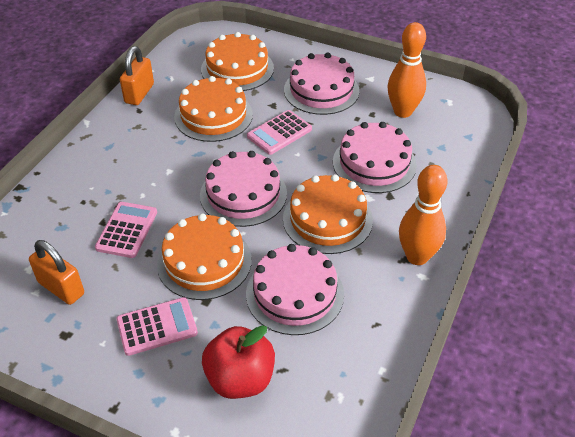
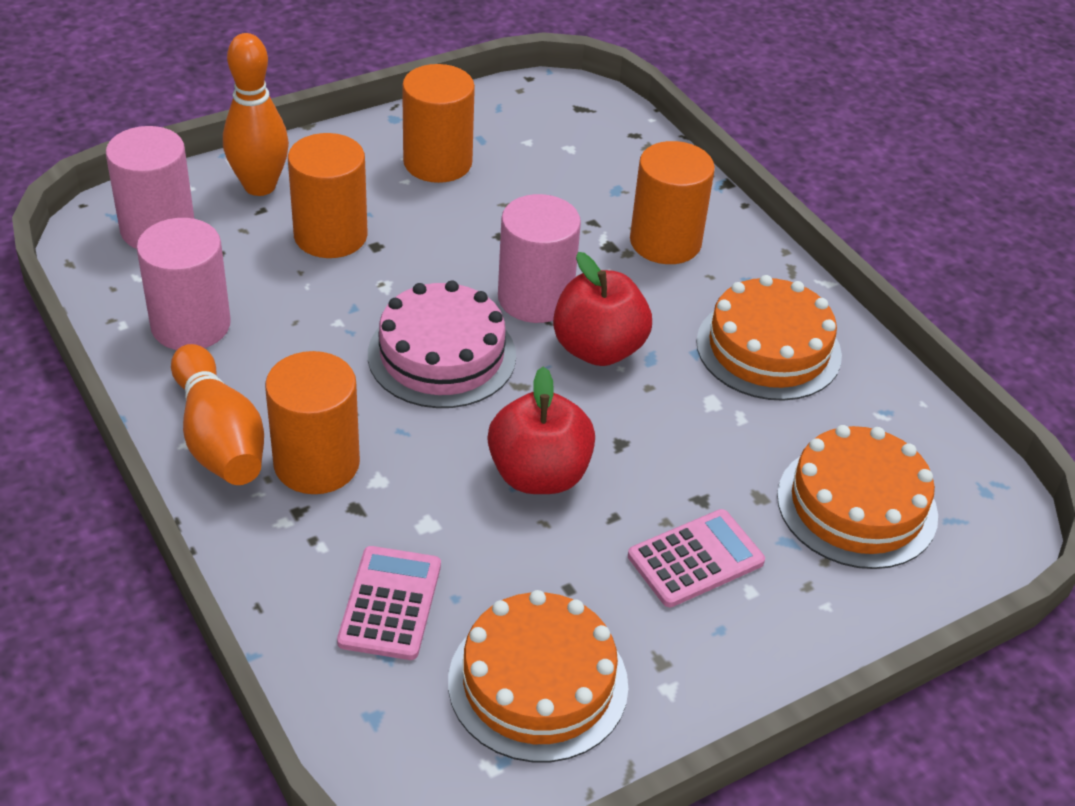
orange cake: 4 -> 3
orange cylinder: 0 -> 4
orange padlock: 2 -> 0
pink cake: 4 -> 1
pink calculator: 3 -> 2
pink cylinder: 0 -> 3
red apple: 1 -> 2

